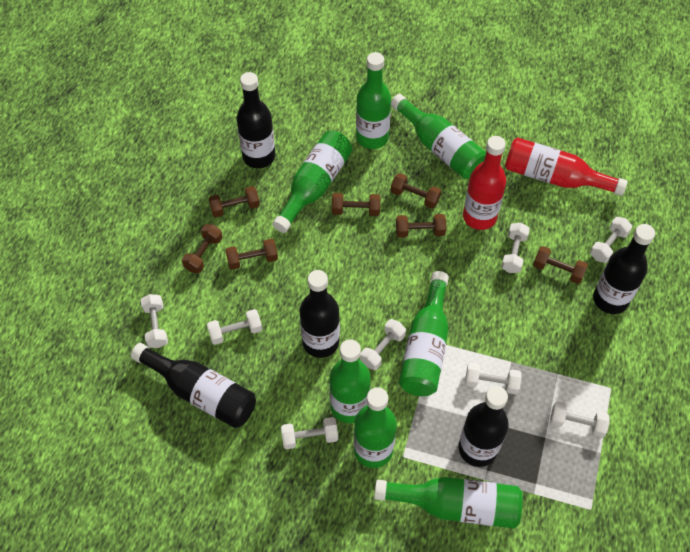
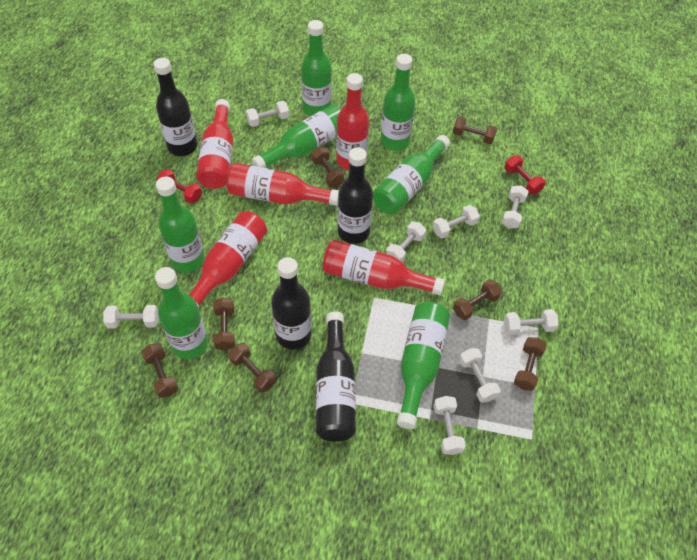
black bottle: 5 -> 4
red bottle: 2 -> 5
red dumbbell: 0 -> 2

